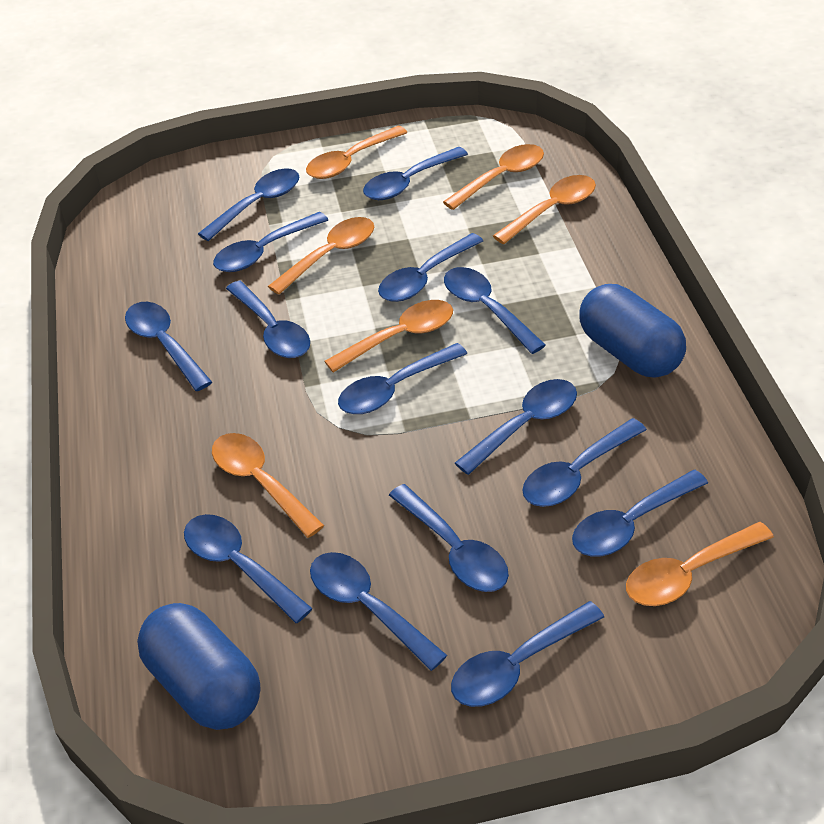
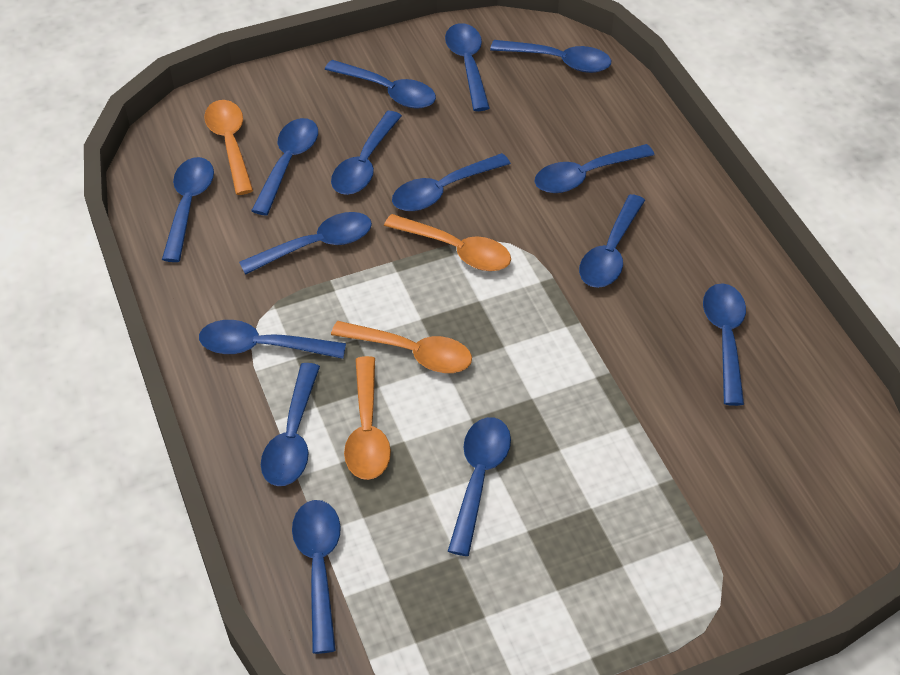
blue capsule: 2 -> 0
orange spoon: 7 -> 4

